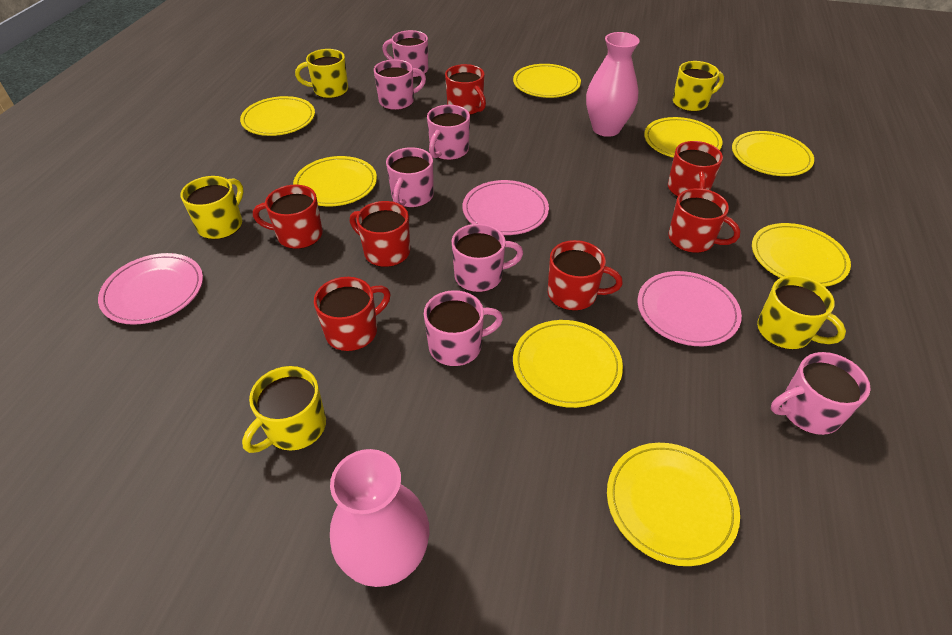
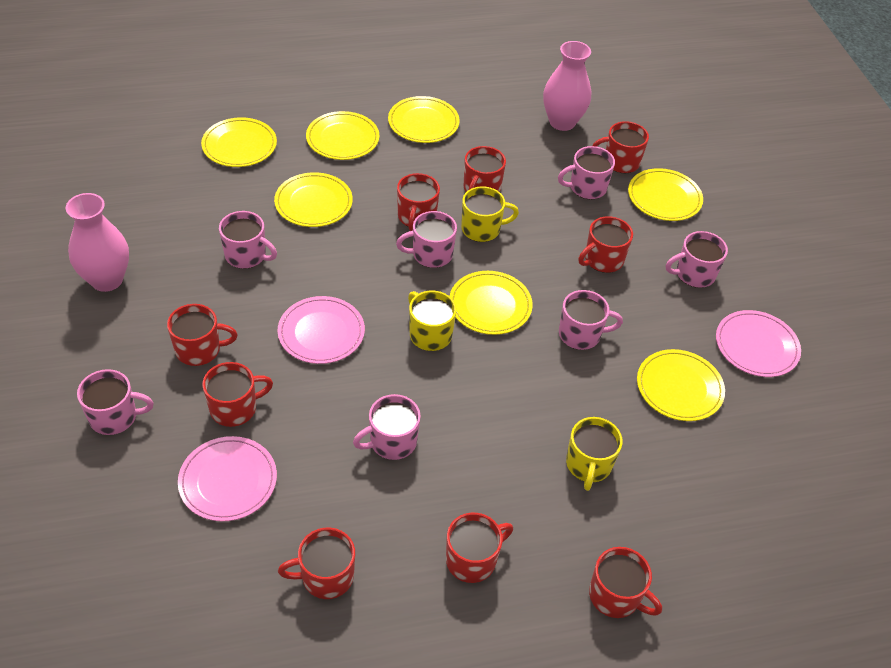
red mug: 7 -> 9
yellow mug: 5 -> 3
yellow plate: 8 -> 7

